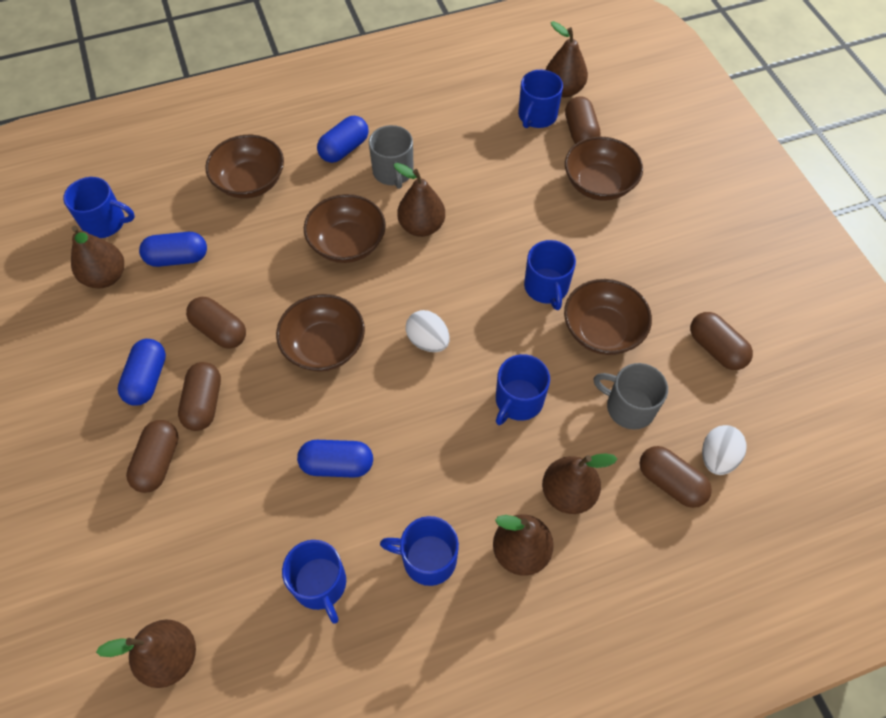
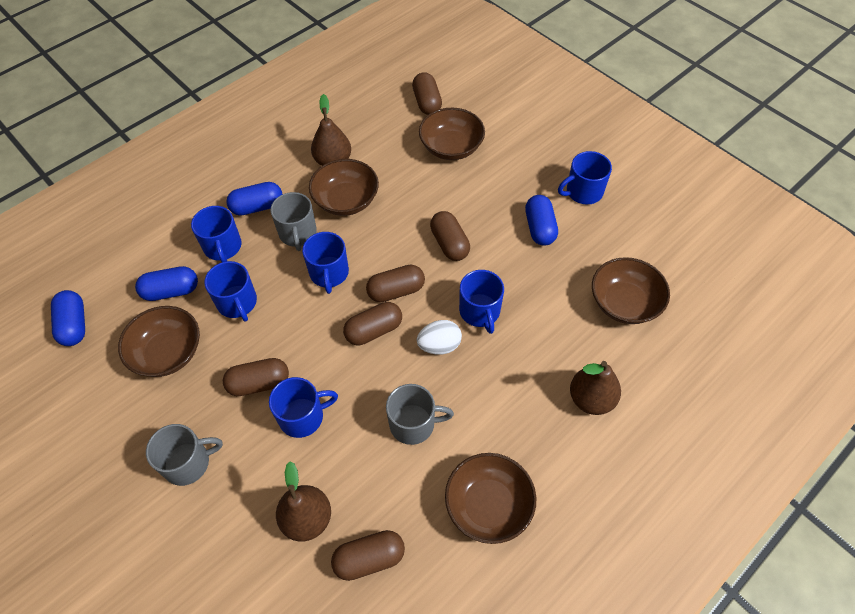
brown pear: 6 -> 3
grey mug: 2 -> 3
white egg: 2 -> 1

